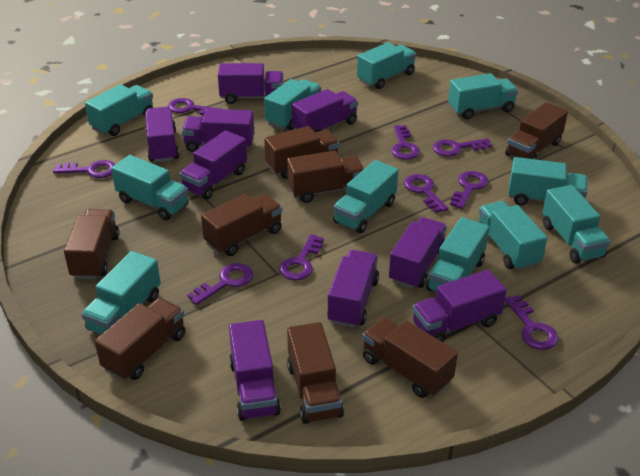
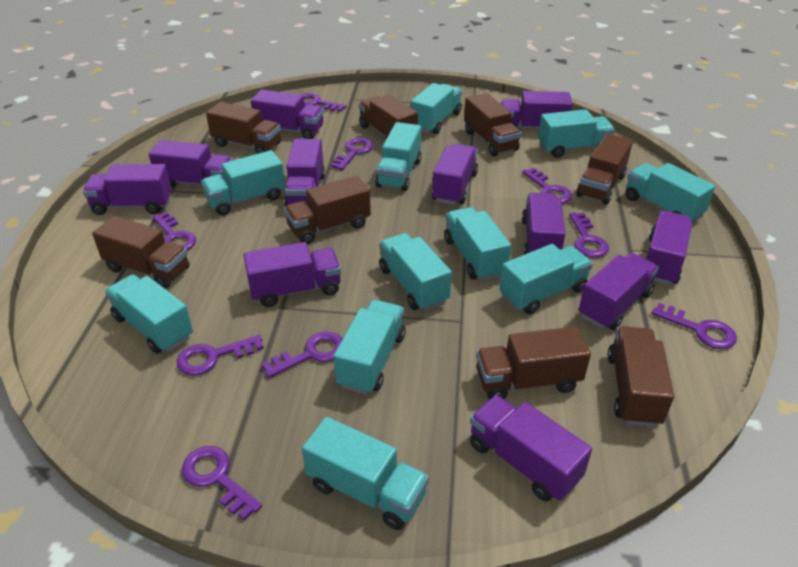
purple truck: 9 -> 11

